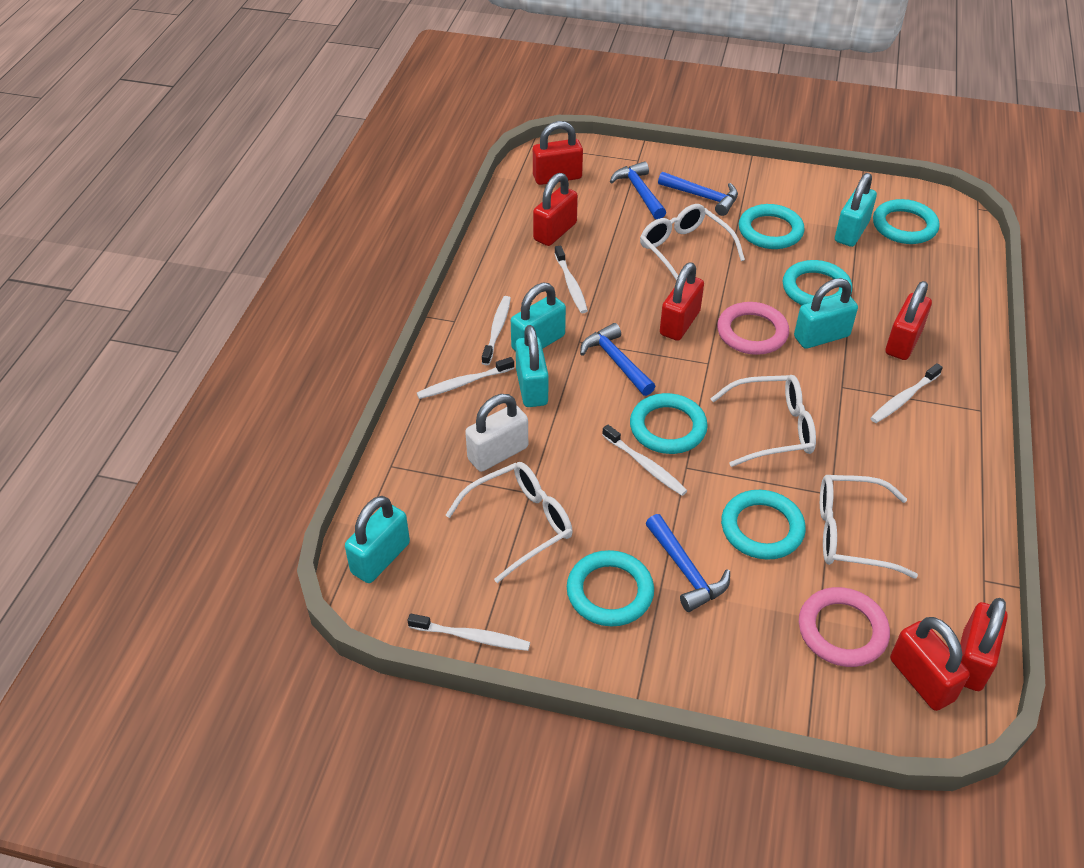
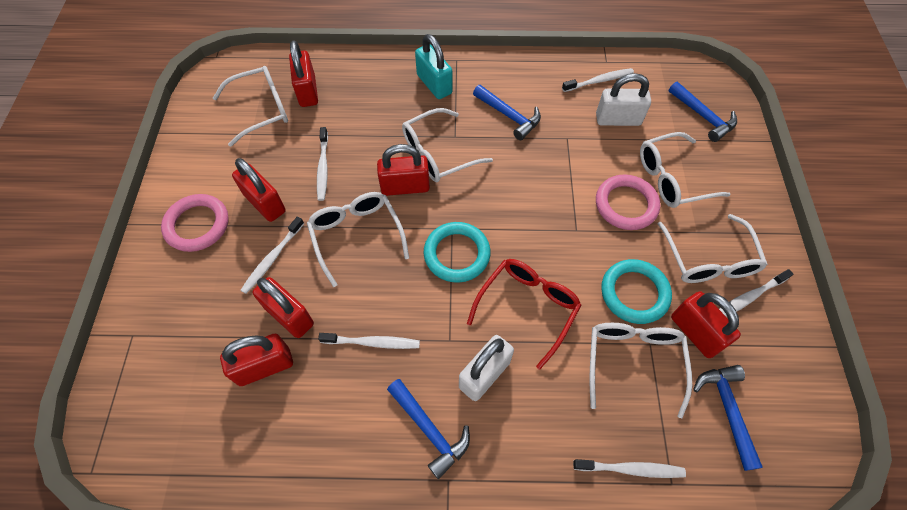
red glasses: 0 -> 1
turquoise padlock: 5 -> 1
turquoise ring: 6 -> 2
white glasses: 4 -> 6
white padlock: 1 -> 2

